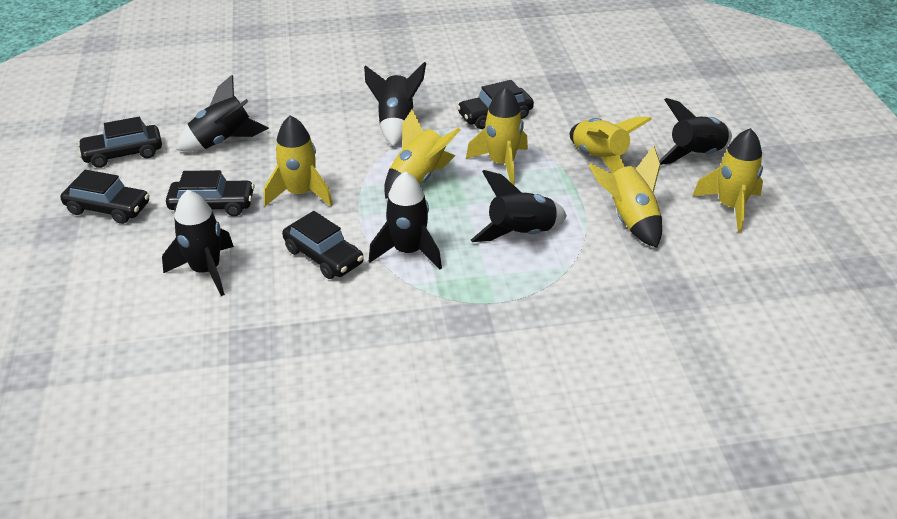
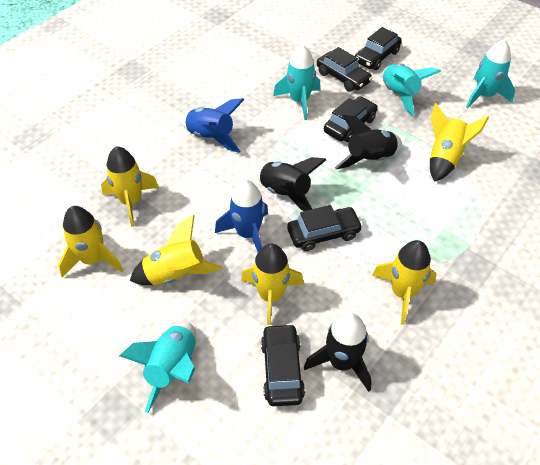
black rocket: 6 -> 3
blue rocket: 0 -> 2
turquoise rocket: 0 -> 4

